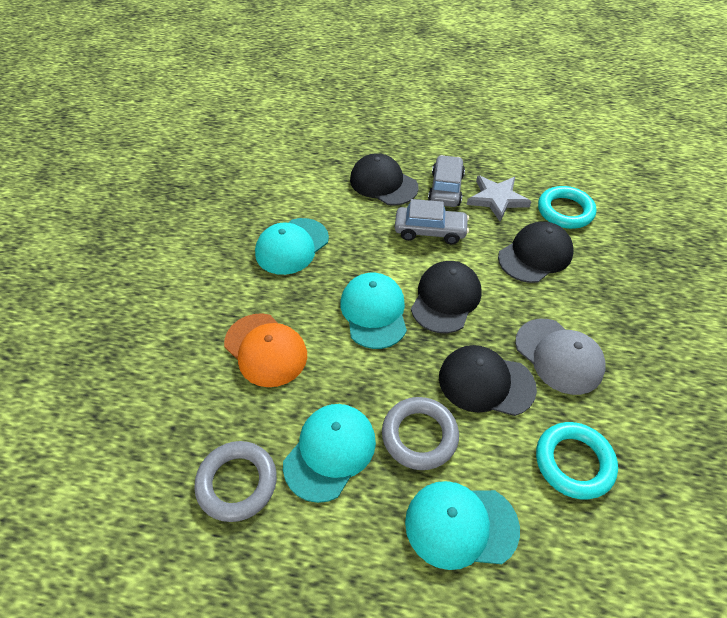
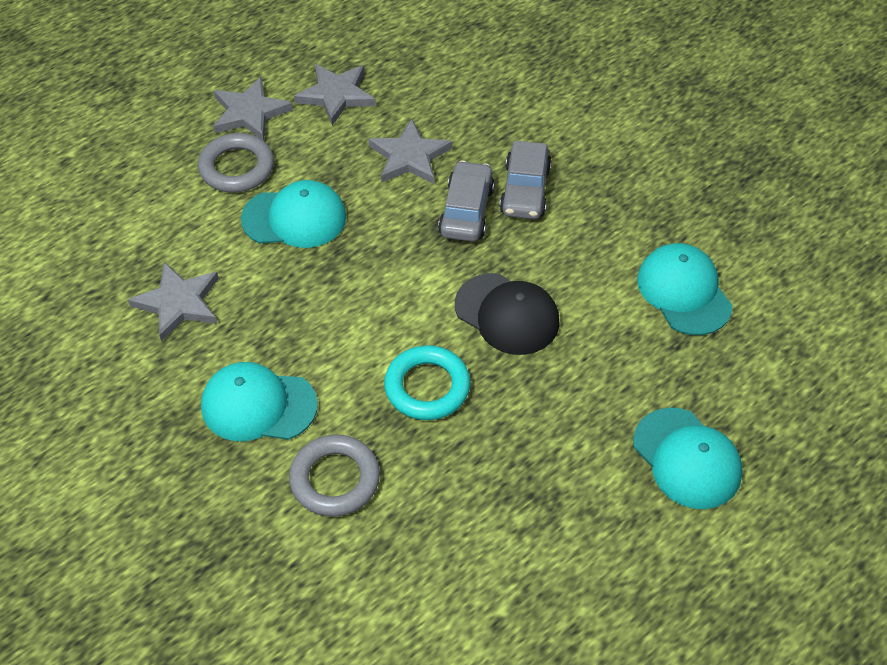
black cap: 4 -> 1
grey cap: 1 -> 0
grey star: 1 -> 4
orange cap: 1 -> 0
turquoise ring: 2 -> 1

